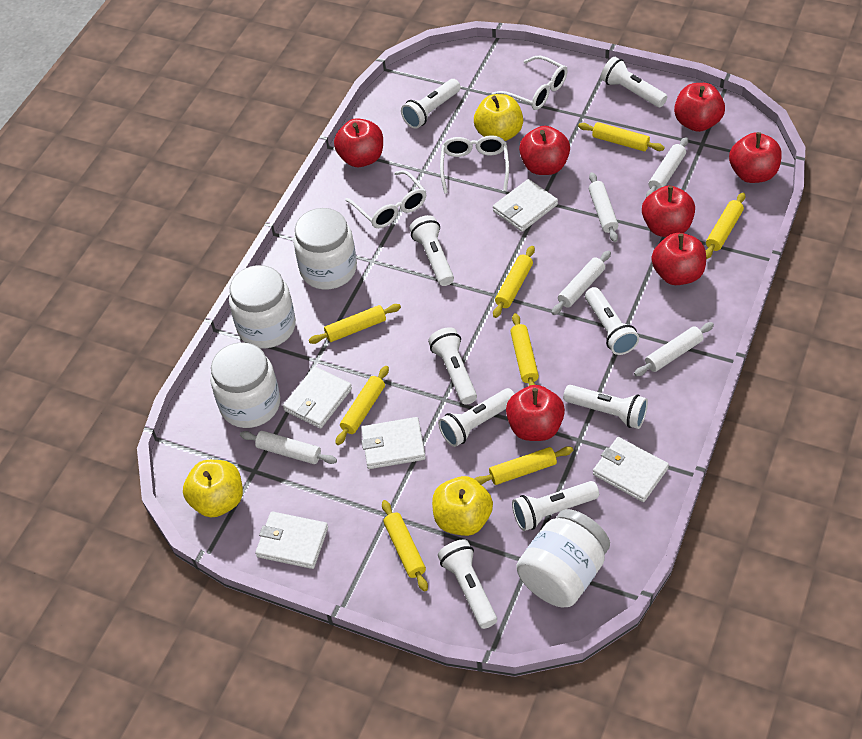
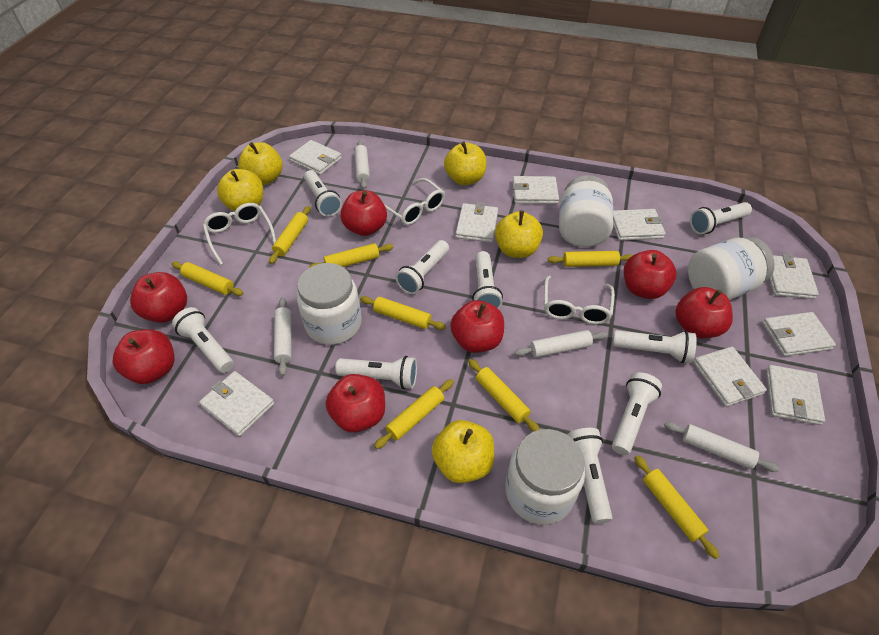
white rolling pin: 5 -> 4
white wallet: 5 -> 9
yellow apple: 3 -> 5

